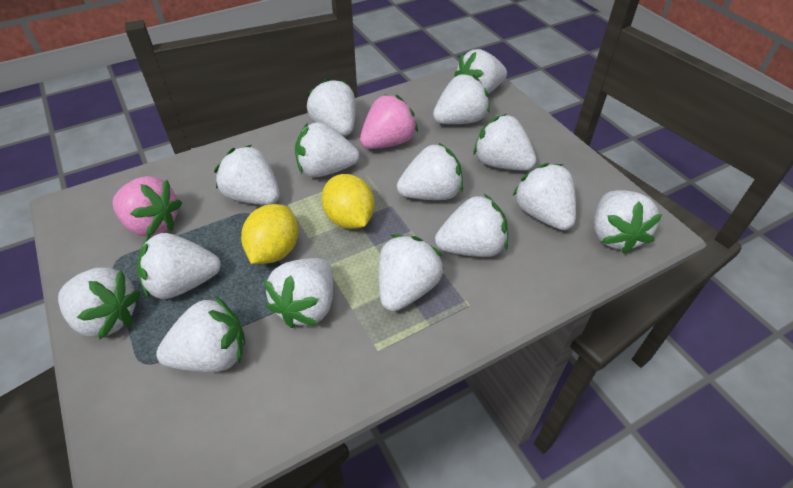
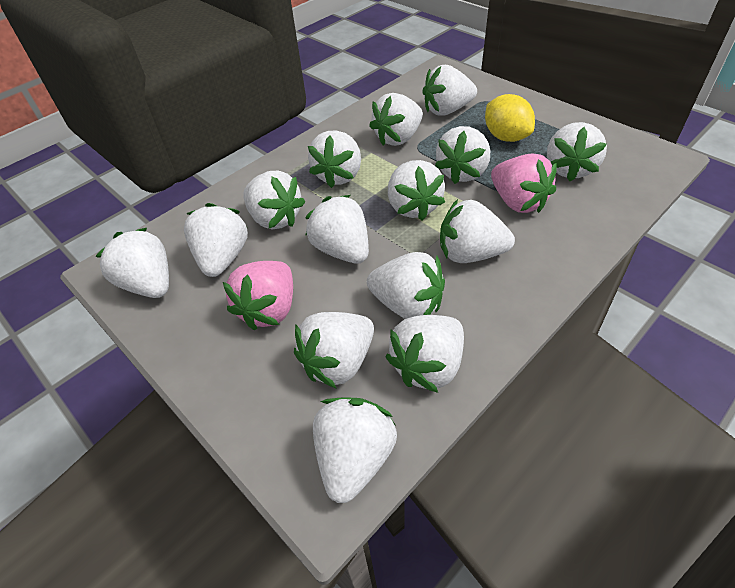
yellow lemon: 2 -> 1

